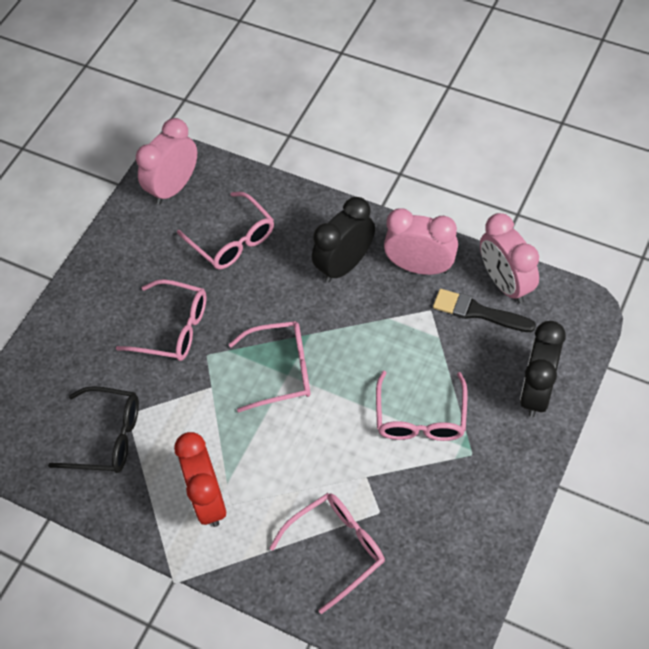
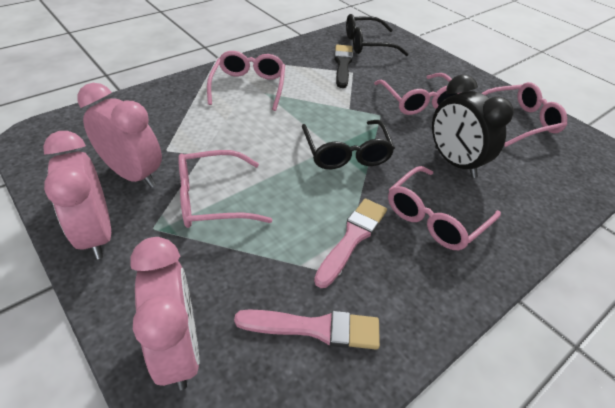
black clock: 2 -> 1
black glasses: 1 -> 2
pink brush: 0 -> 2
red clock: 1 -> 0

